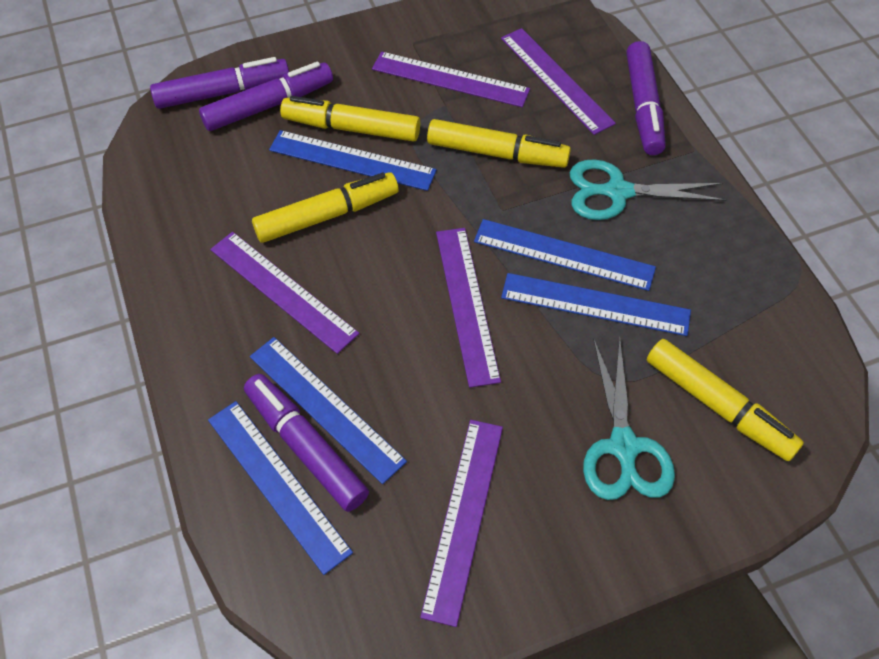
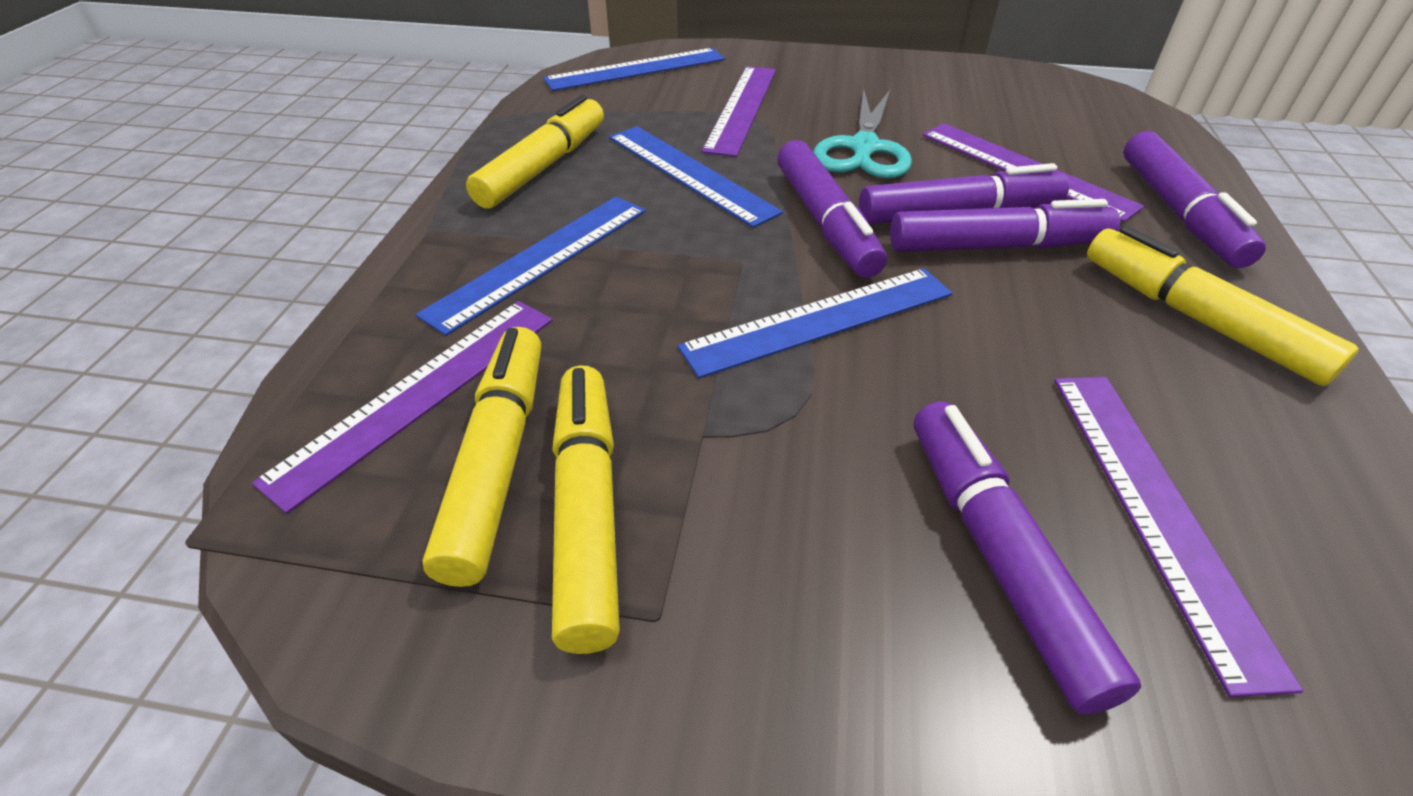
blue ruler: 5 -> 4
purple marker: 4 -> 5
purple ruler: 5 -> 4
turquoise scissors: 2 -> 1

